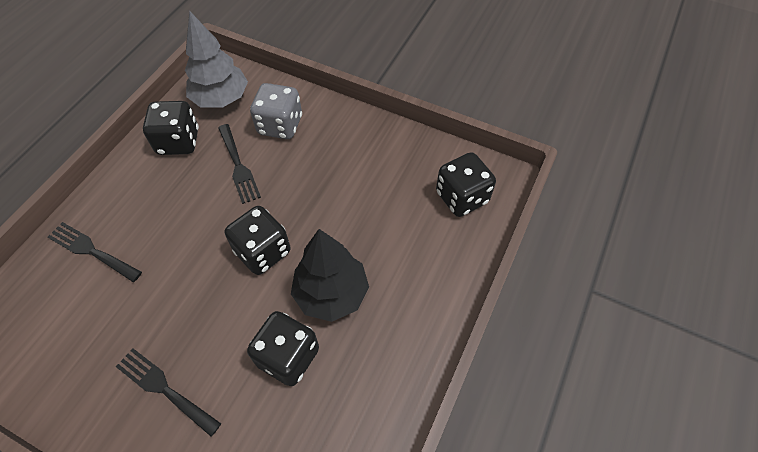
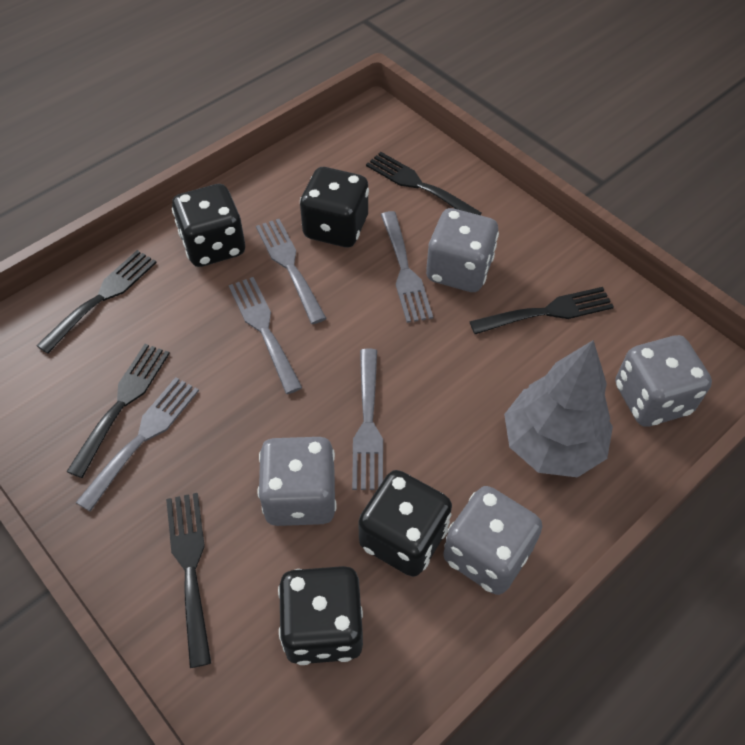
black fork: 3 -> 5
black tree: 1 -> 0
grey dice: 1 -> 4
grey fork: 0 -> 5

